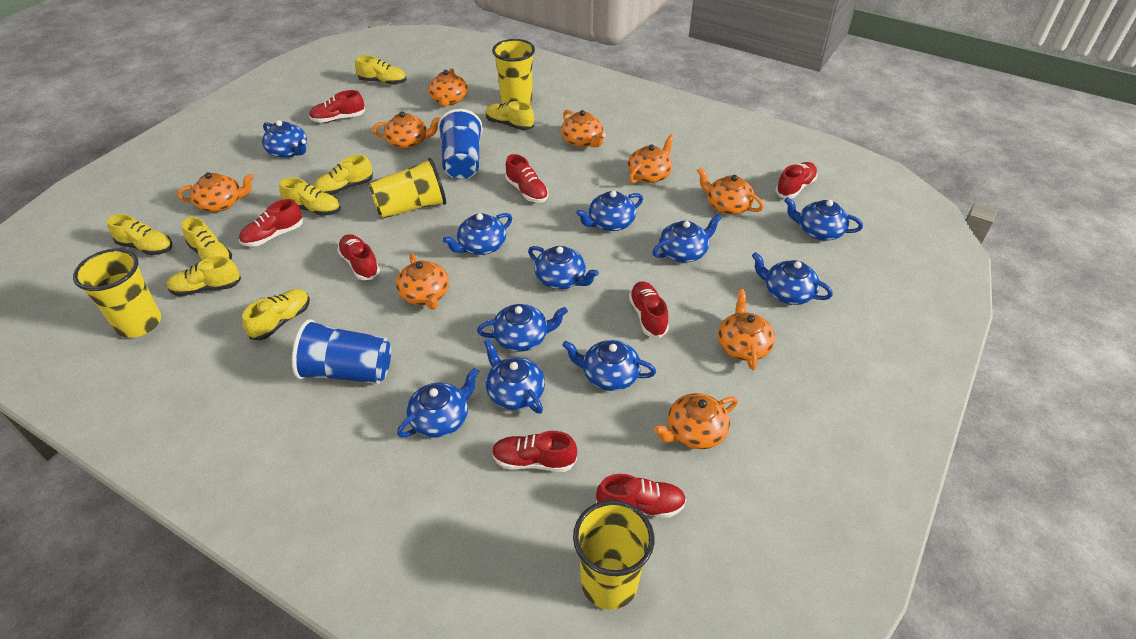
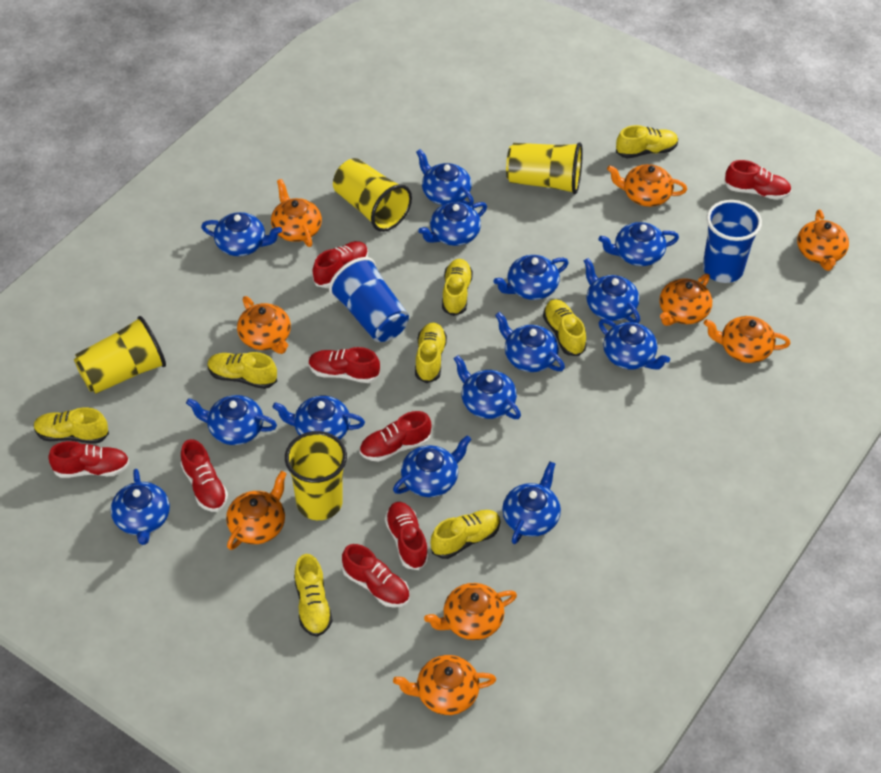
blue teapot: 11 -> 14

